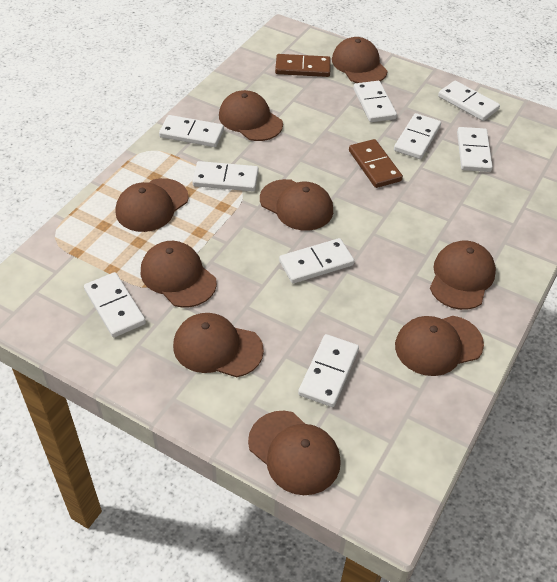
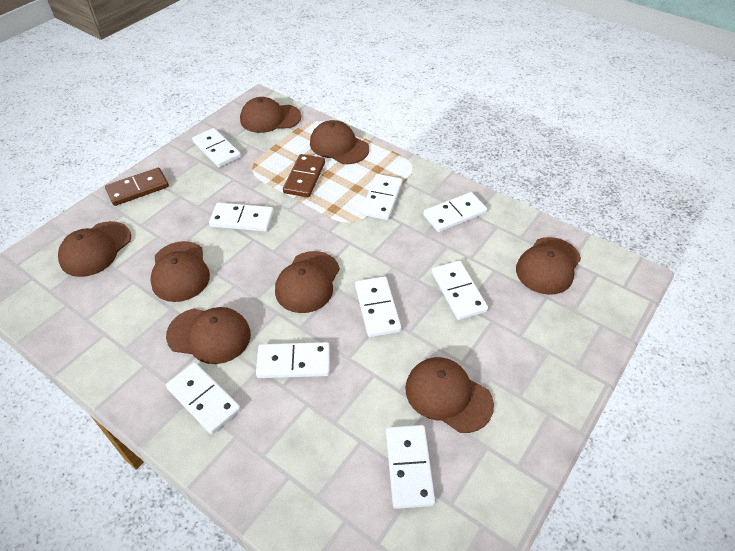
brown cap: 9 -> 8

